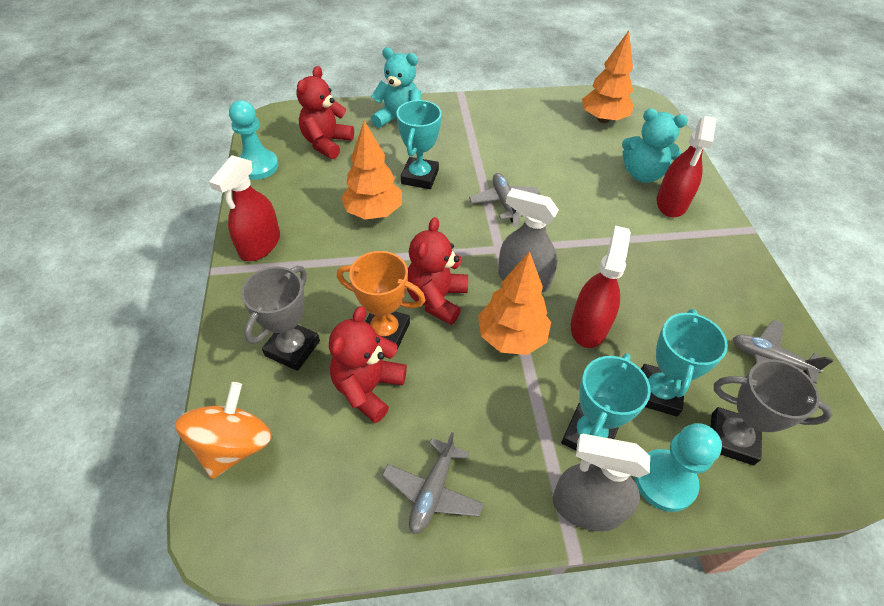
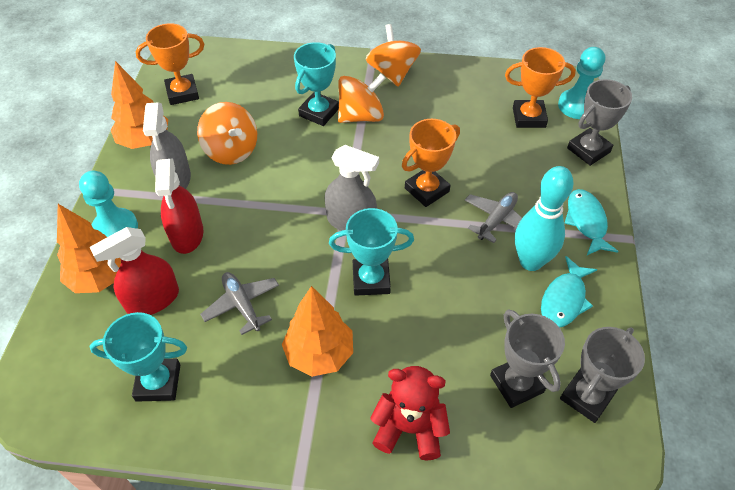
grey plane: 3 -> 2
grey trophy: 2 -> 3
orange spinning top: 1 -> 3
orange trophy: 1 -> 3
red spray bottle: 3 -> 2
red teddy bear: 3 -> 1
turquoise bowling pin: 0 -> 1
turquoise fish: 0 -> 2
turquoise teddy bear: 2 -> 0

